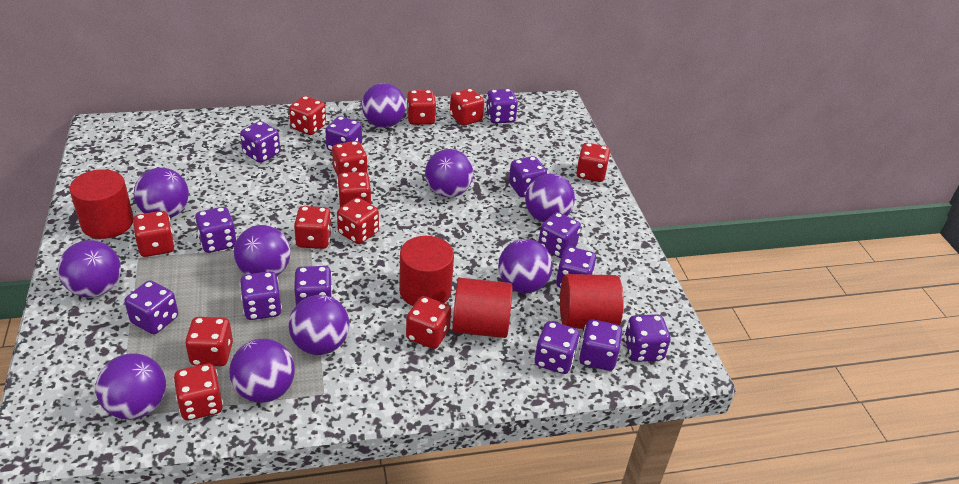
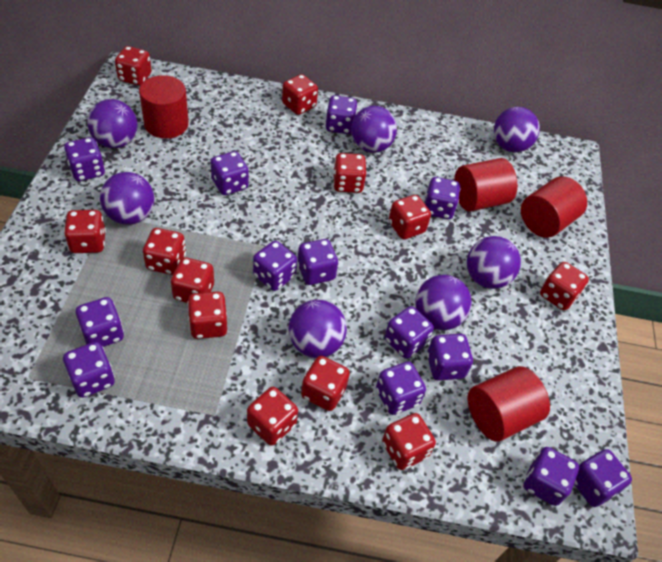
purple ball: 10 -> 7

